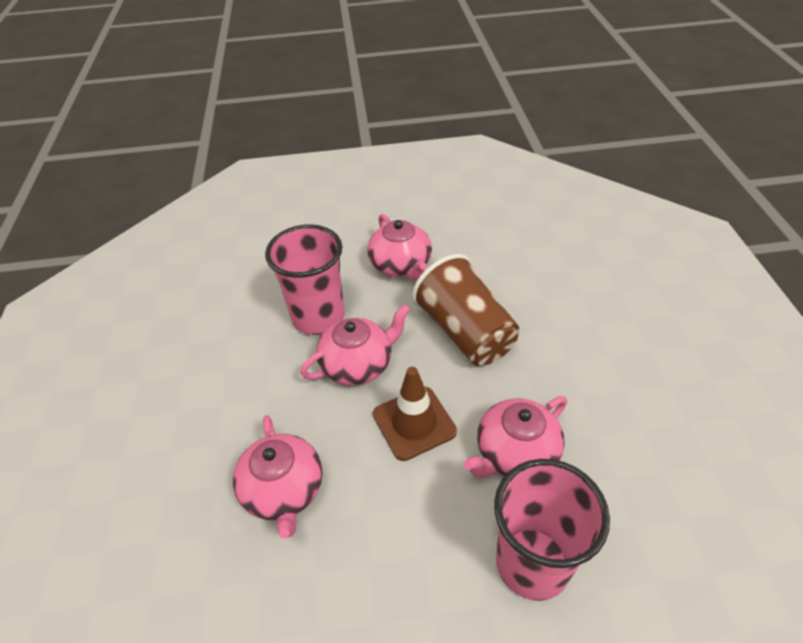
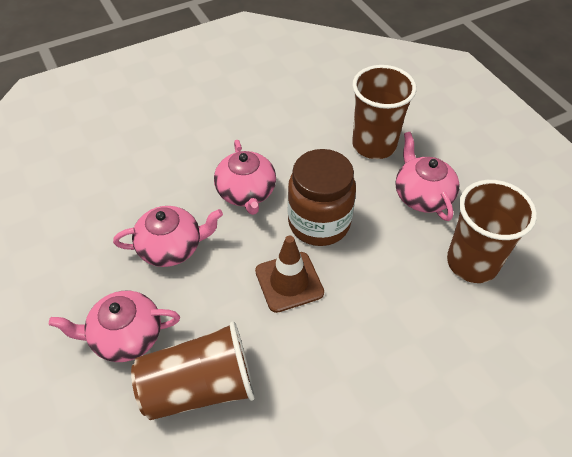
brown cup: 1 -> 3
brown jar: 0 -> 1
pink cup: 2 -> 0

